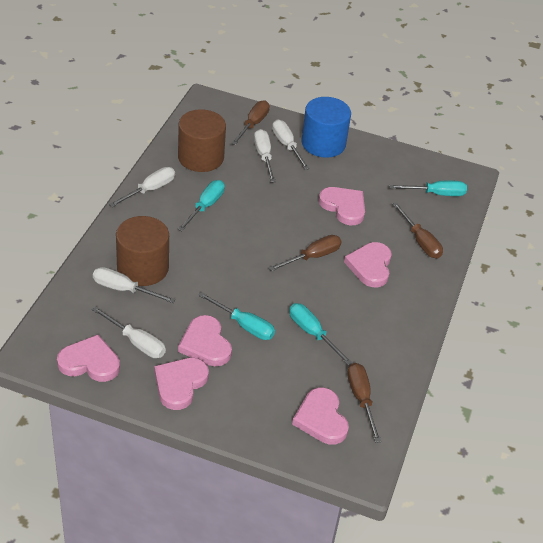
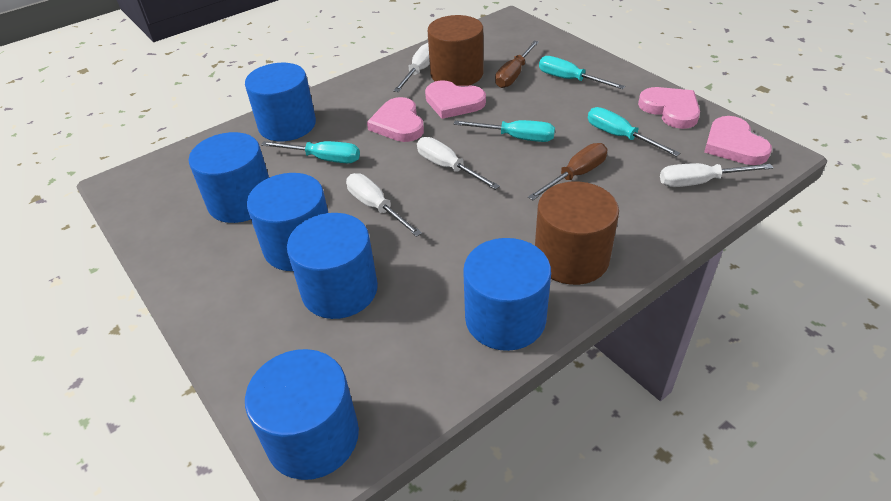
blue cylinder: 1 -> 6
brown screwdriver: 4 -> 2
pink heart: 6 -> 4
white screwdriver: 5 -> 4

